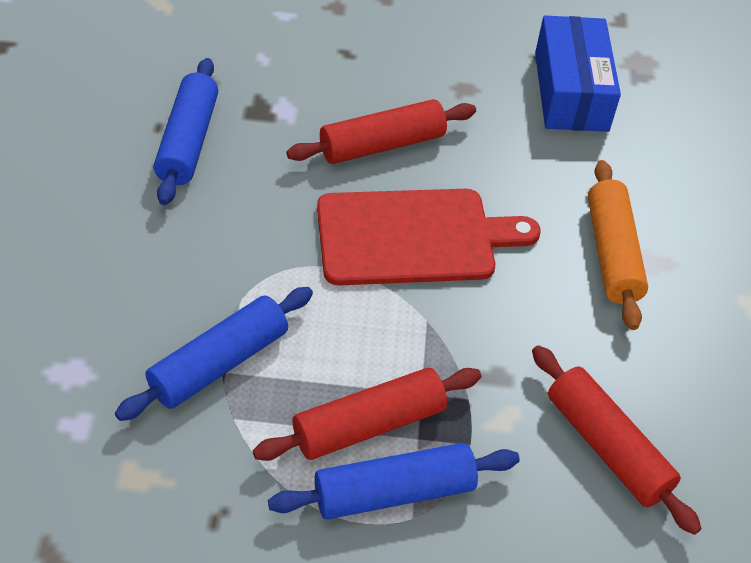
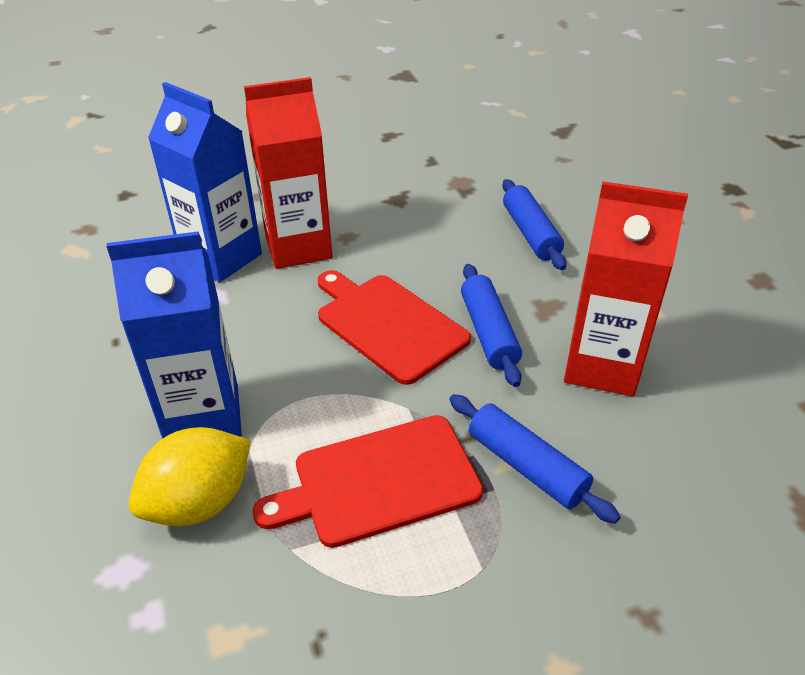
blue box: 1 -> 0
blue carton: 0 -> 2
orange rolling pin: 1 -> 0
red carton: 0 -> 2
red cutting board: 1 -> 2
red rolling pin: 3 -> 0
yellow lemon: 0 -> 1

